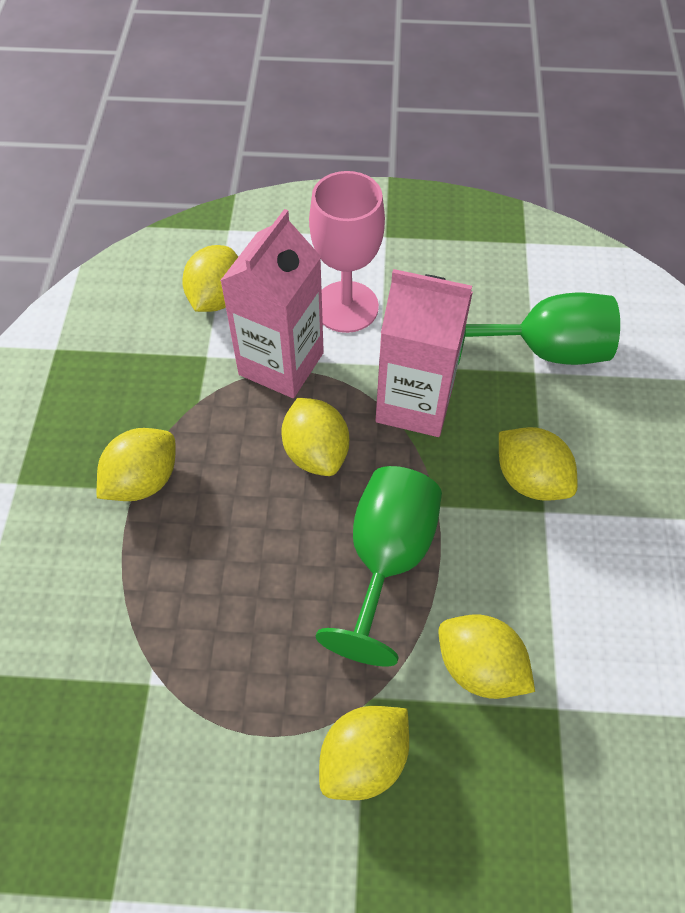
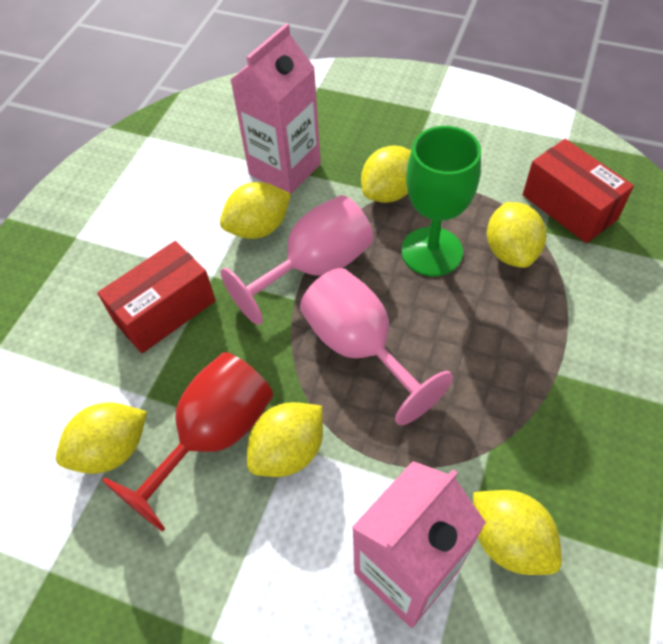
green goblet: 2 -> 1
pink goblet: 1 -> 2
red box: 0 -> 2
red goblet: 0 -> 1

